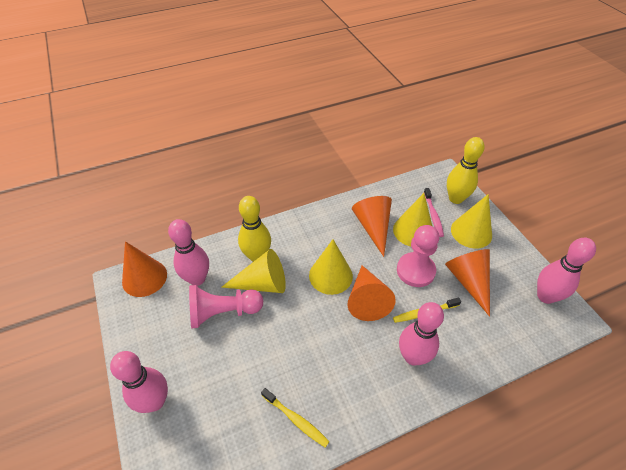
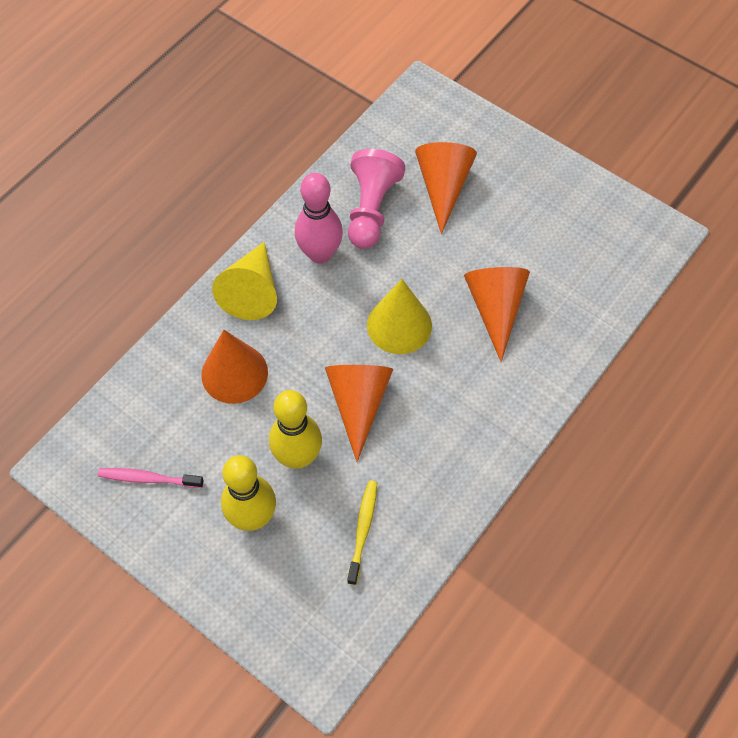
pink bowling pin: 4 -> 1
pink pawn: 2 -> 1
yellow cone: 4 -> 2
yellow toothbrush: 2 -> 1

